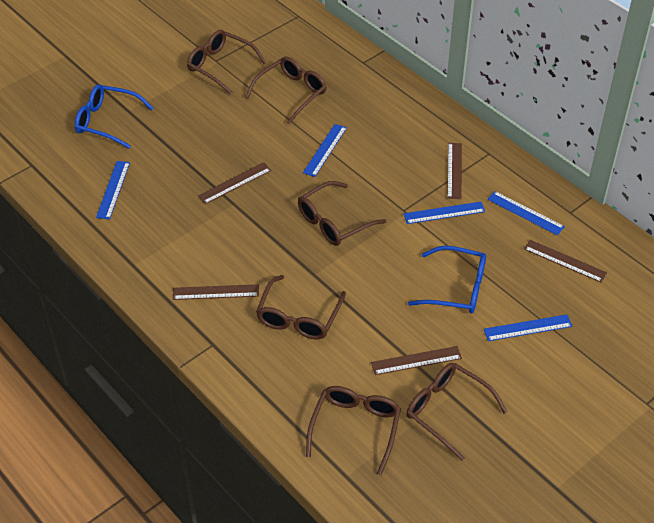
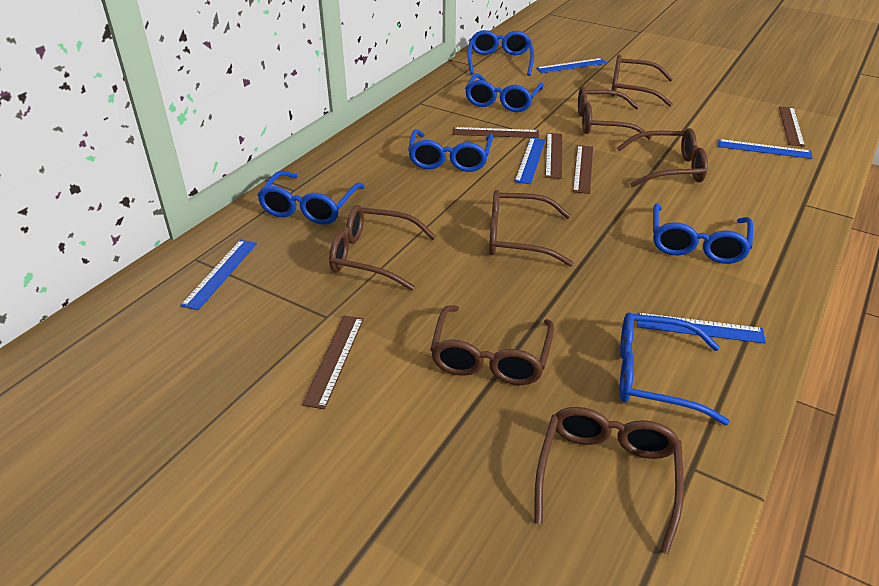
blue glasses: 2 -> 6
brown glasses: 6 -> 7

